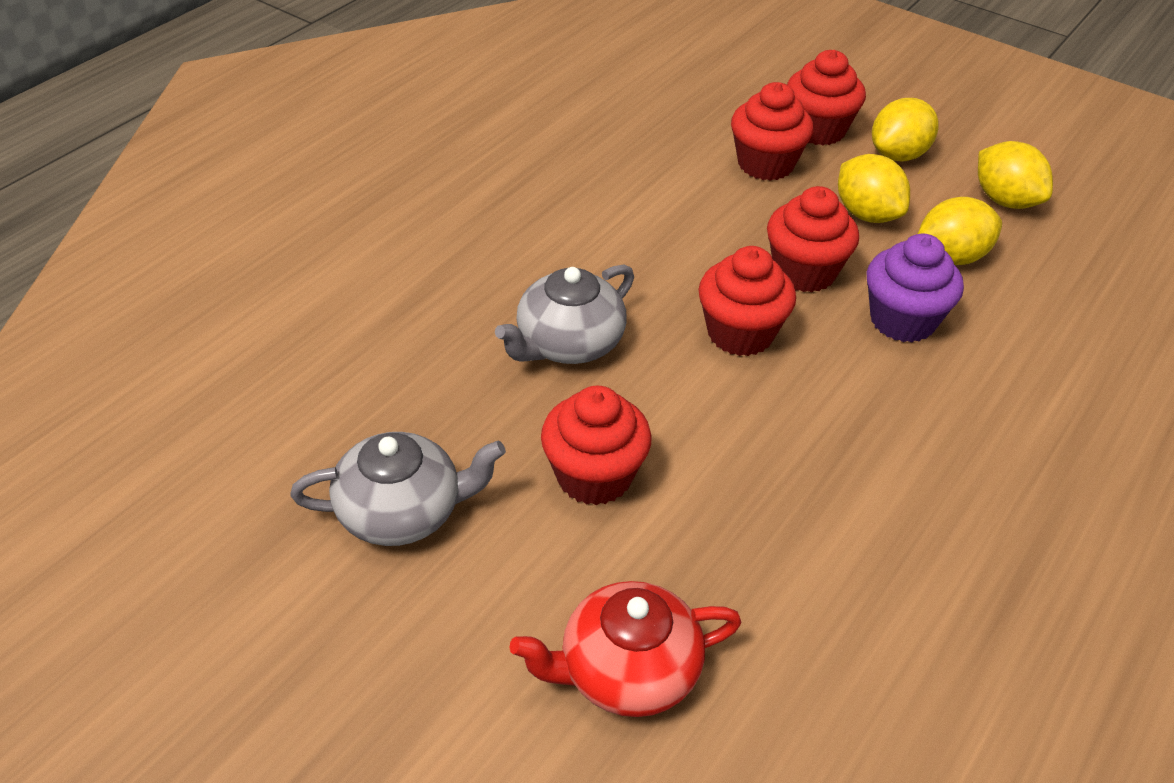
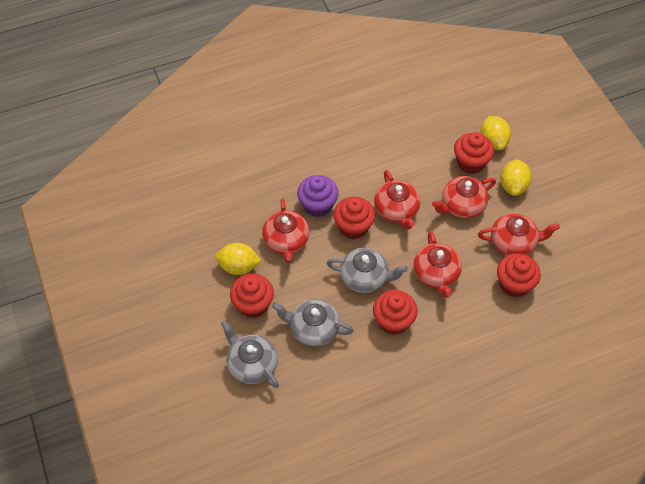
grey teapot: 2 -> 3
red teapot: 1 -> 5
yellow lemon: 4 -> 3

